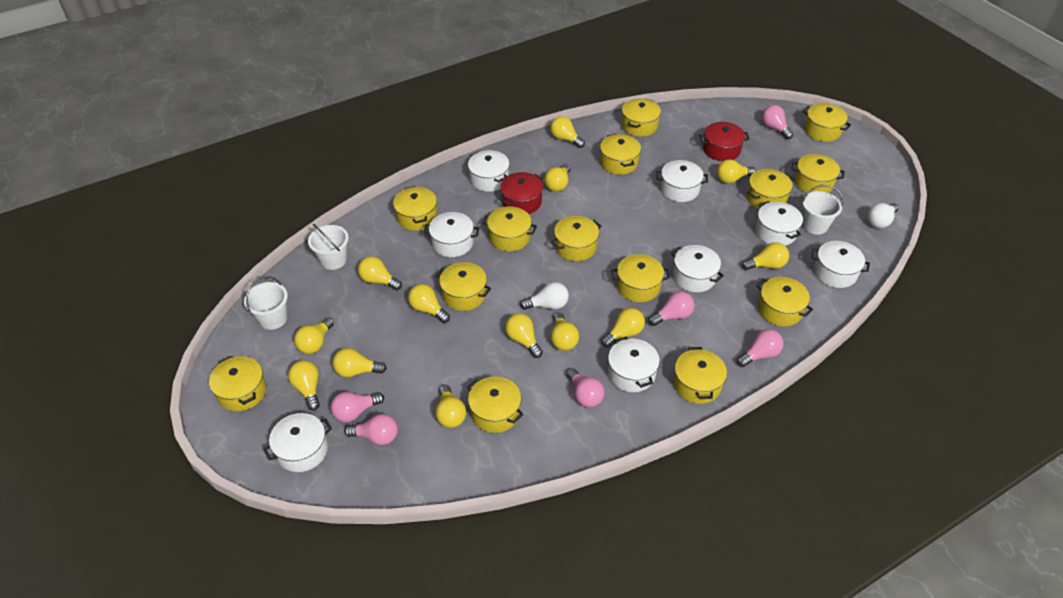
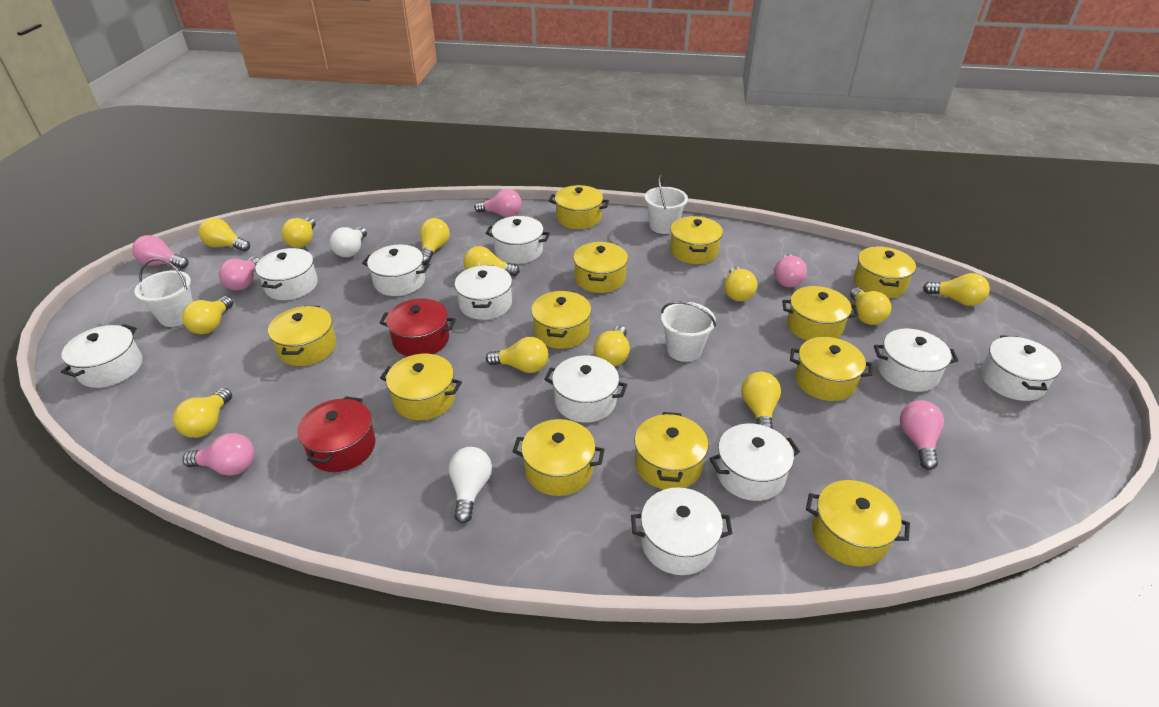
white pot: 8 -> 10
yellow light bulb: 13 -> 12
yellow pot: 14 -> 12

